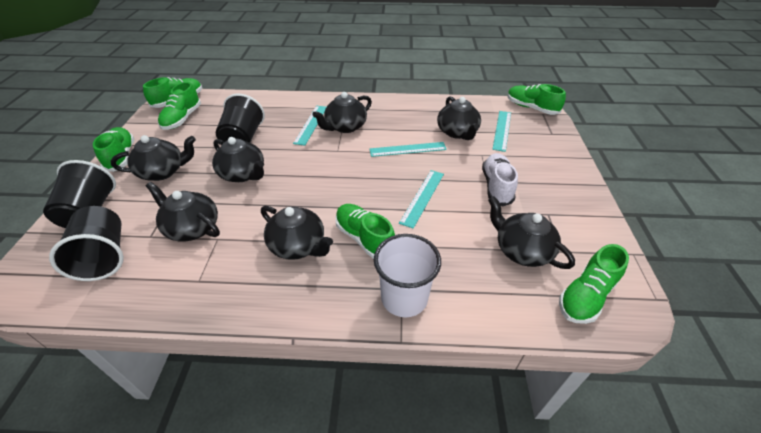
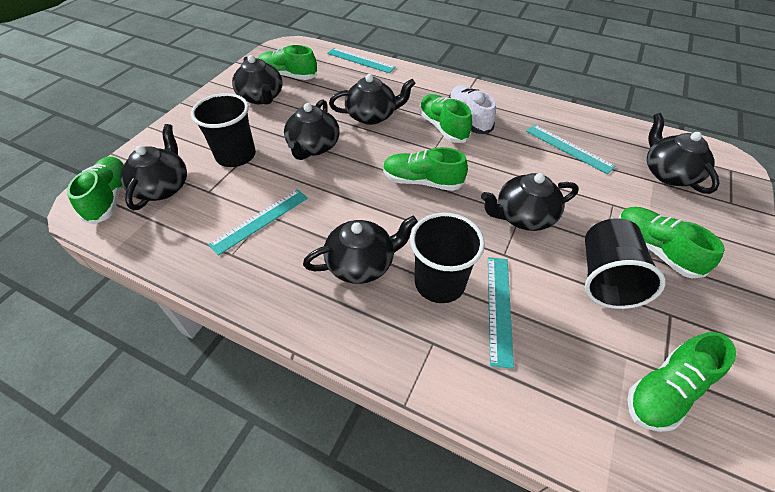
white cup: 1 -> 0

